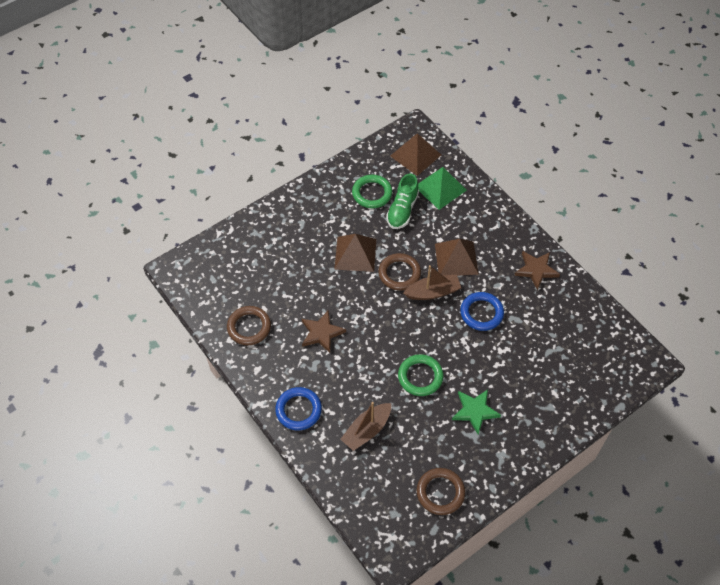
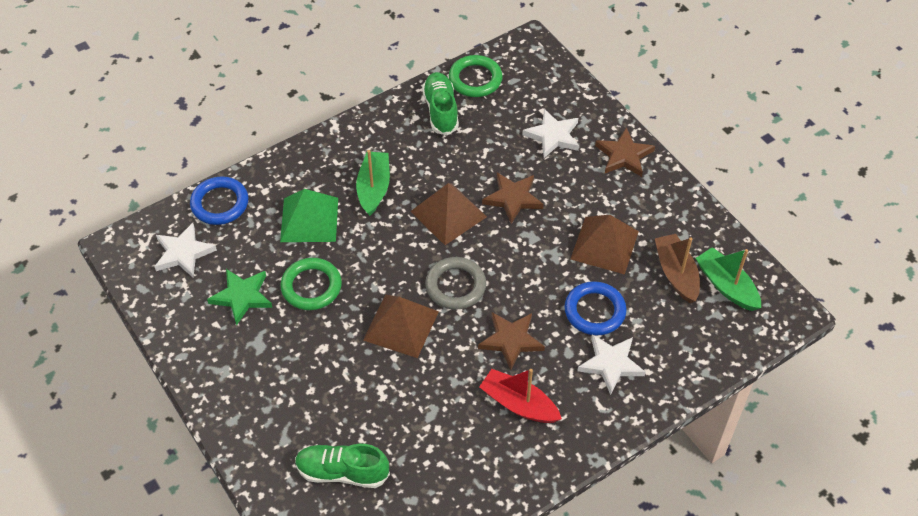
brown boat: 2 -> 1
brown ring: 3 -> 0
brown star: 2 -> 3
green boat: 0 -> 2
green shoe: 1 -> 2
grey ring: 0 -> 1
red boat: 0 -> 1
white star: 0 -> 3

